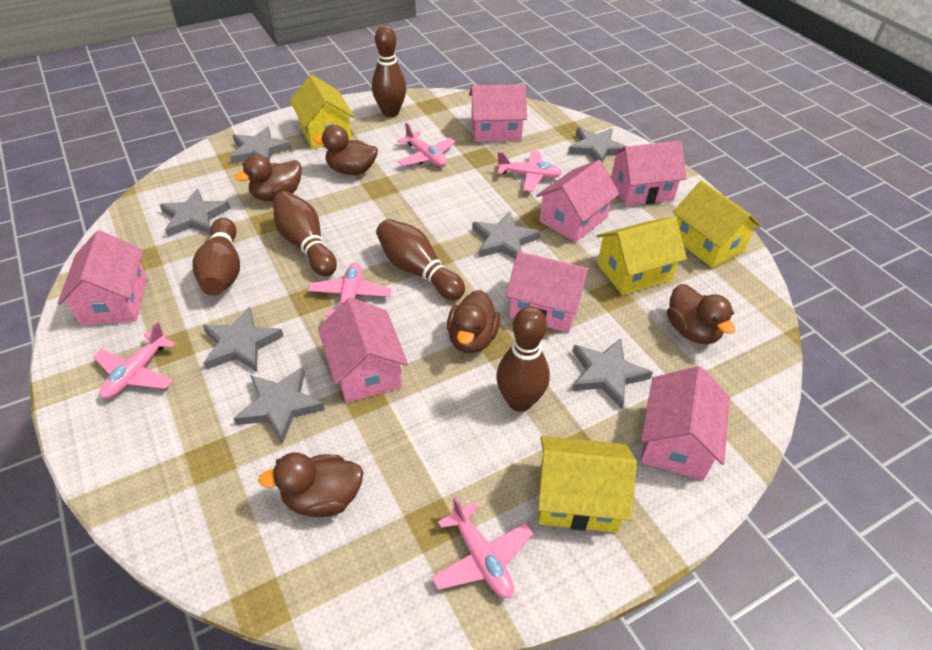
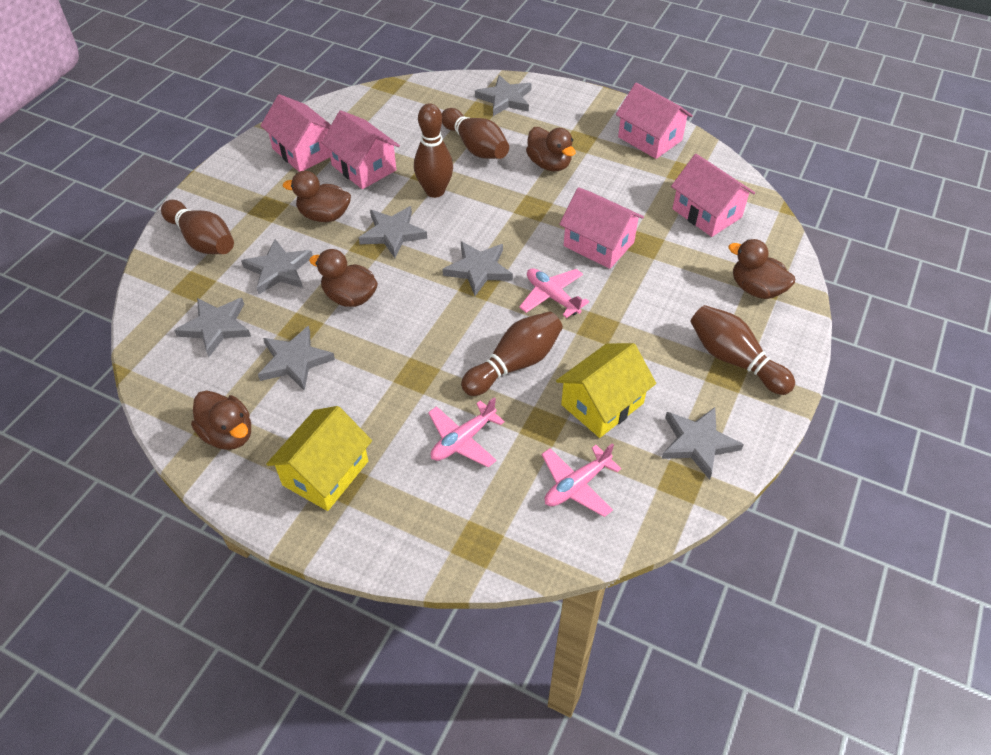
pink house: 7 -> 5
pink plane: 5 -> 3
yellow house: 4 -> 2

